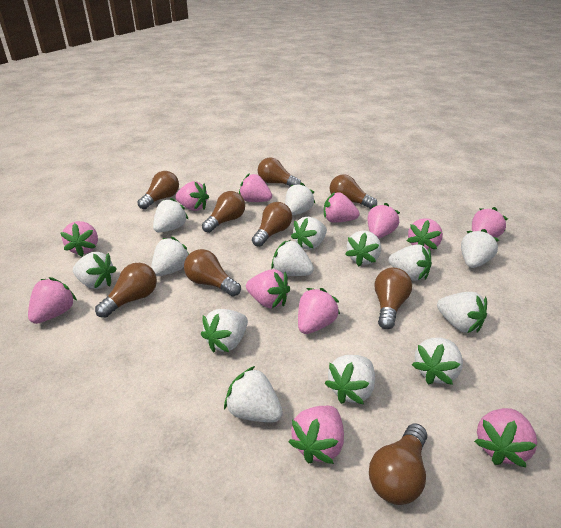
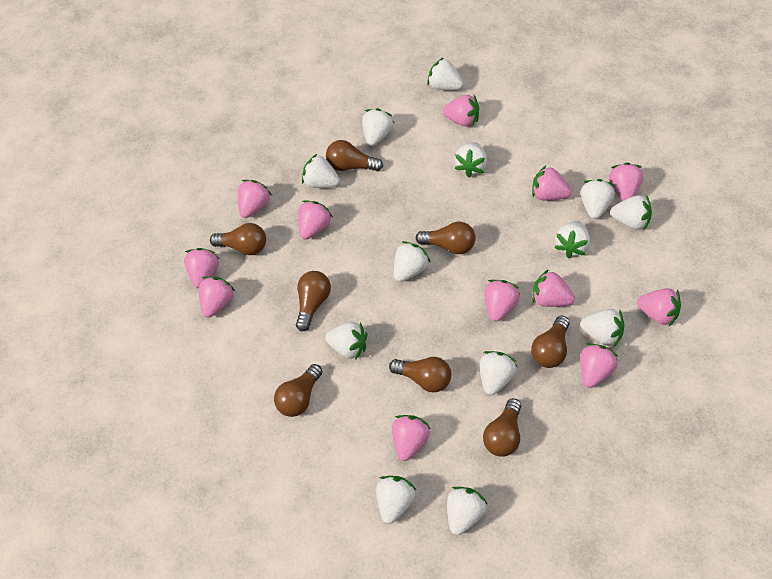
brown light bulb: 9 -> 8
white strawberry: 14 -> 13

